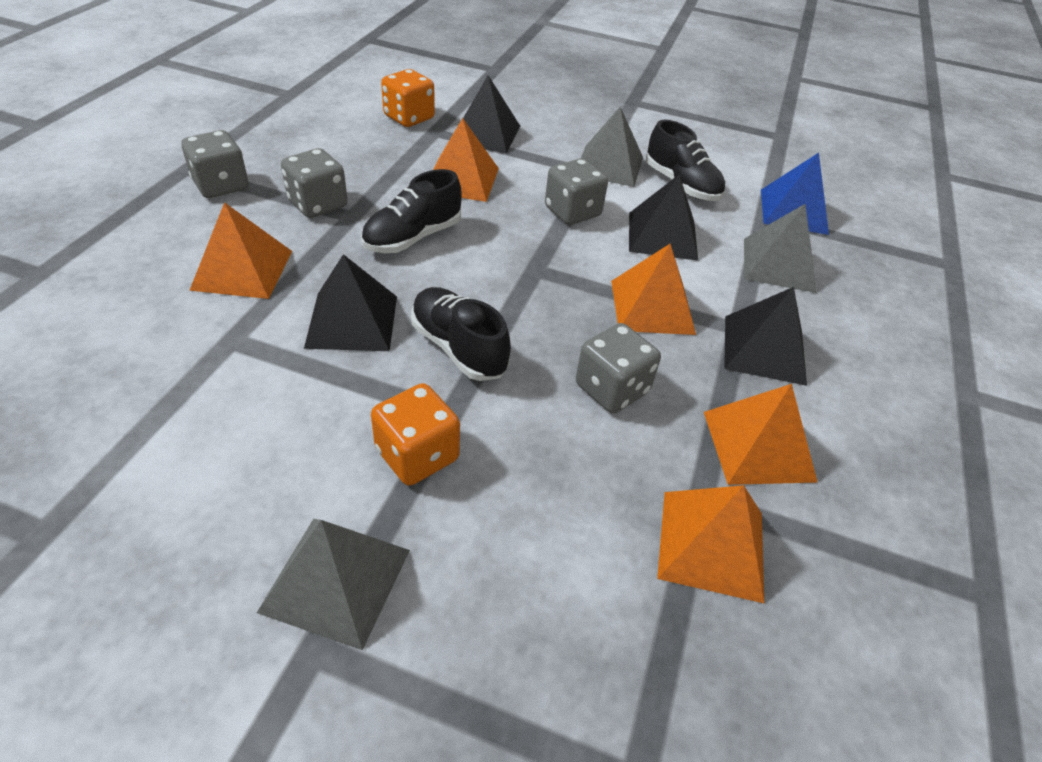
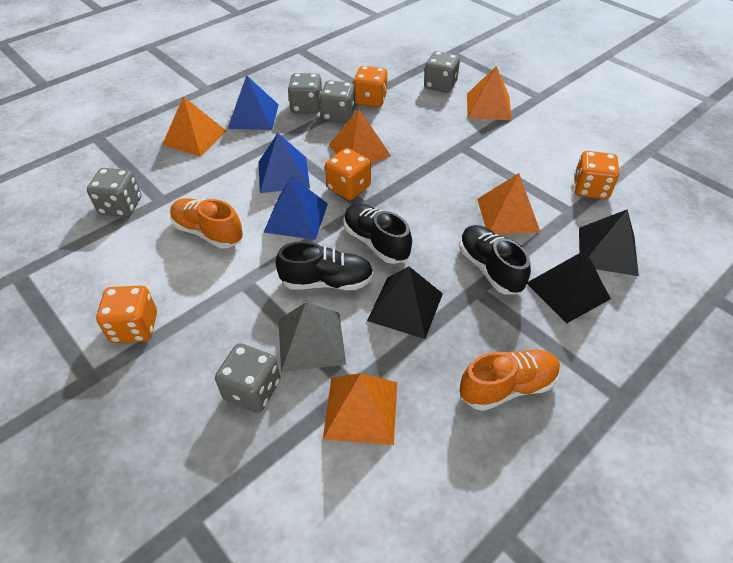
black pyramid: 4 -> 3
blue pyramid: 1 -> 3
grey dice: 4 -> 5
grey pyramid: 3 -> 1
orange dice: 2 -> 4
orange shoe: 0 -> 2

